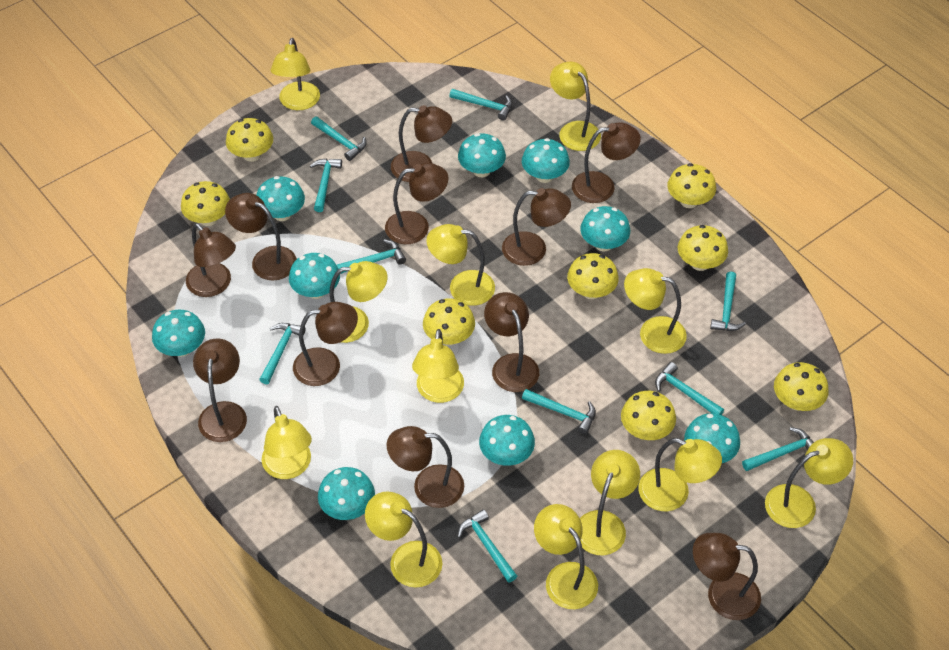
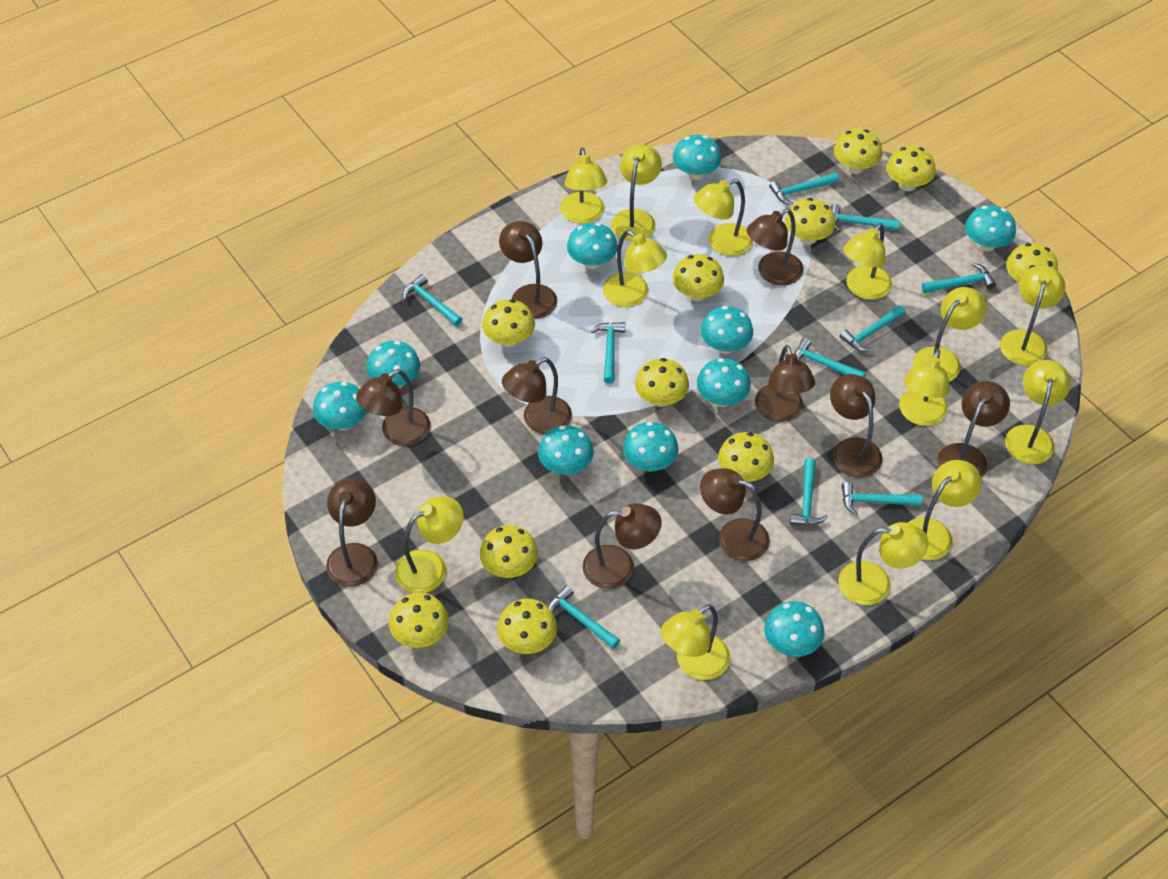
brown lamp: 11 -> 10
turquoise mushroom: 9 -> 10
yellow lamp: 12 -> 13
yellow mushroom: 8 -> 11

